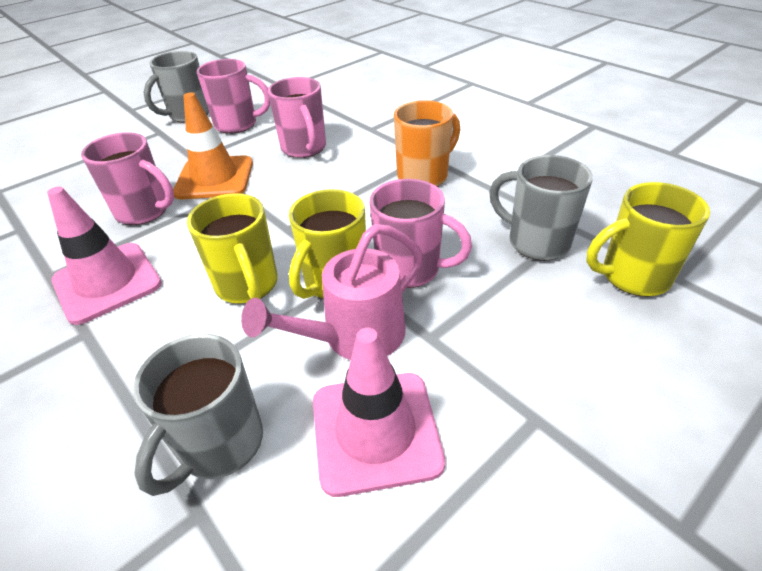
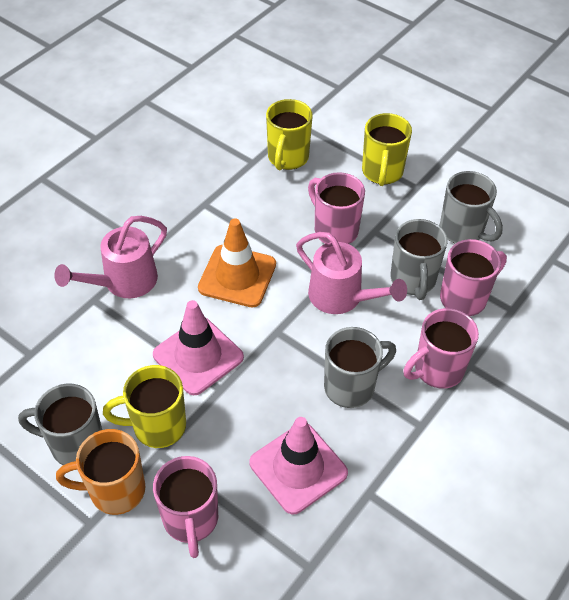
grey mug: 3 -> 4
pink watering can: 1 -> 2

